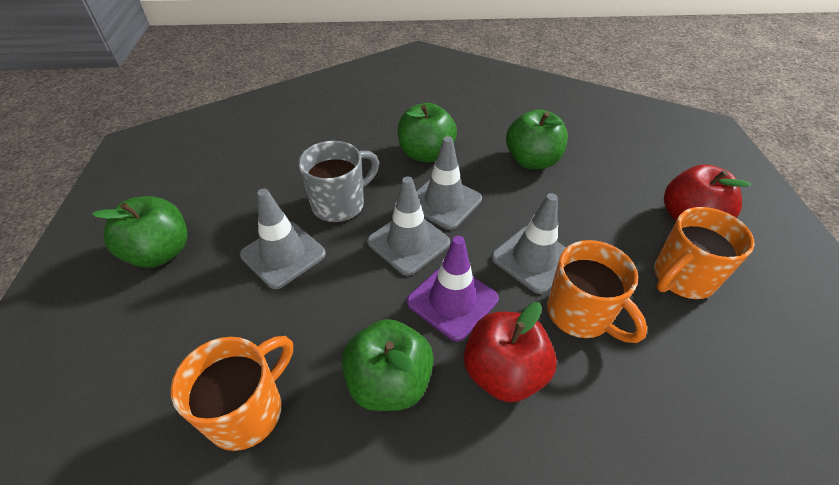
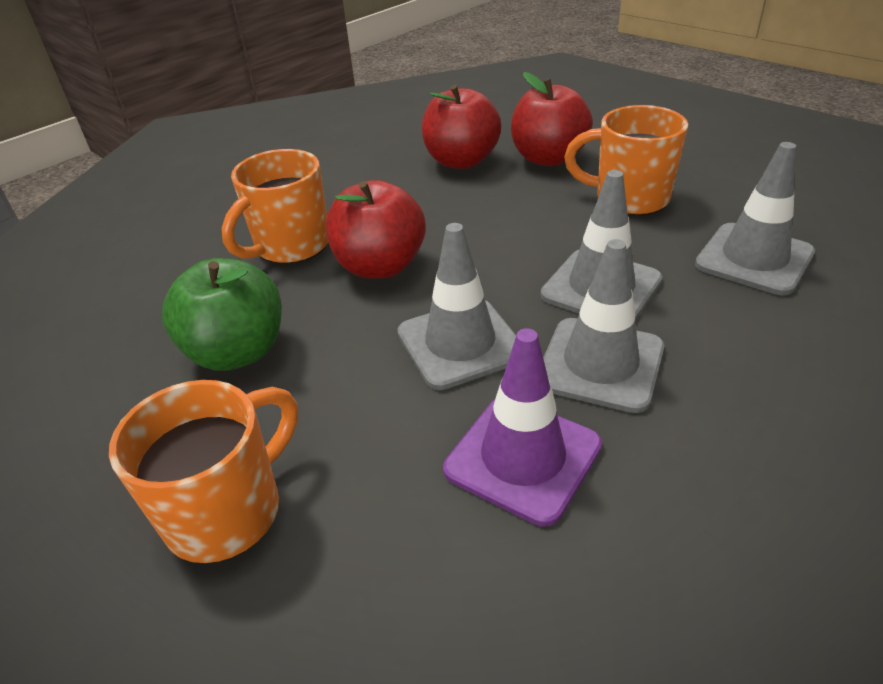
green apple: 4 -> 1
grey mug: 1 -> 0
red apple: 2 -> 3

